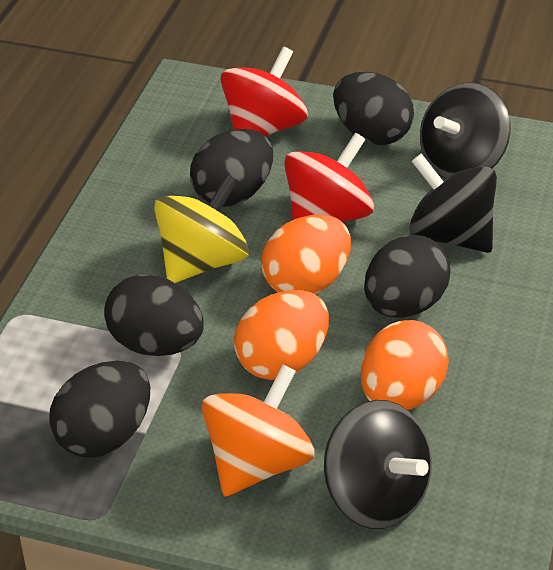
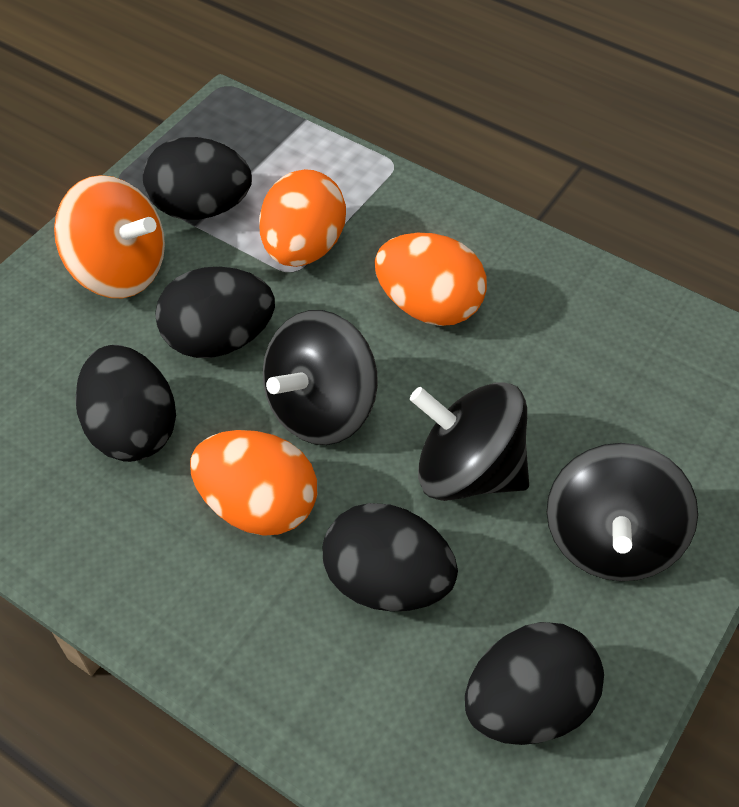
red spinning top: 2 -> 0
yellow spinning top: 1 -> 0

